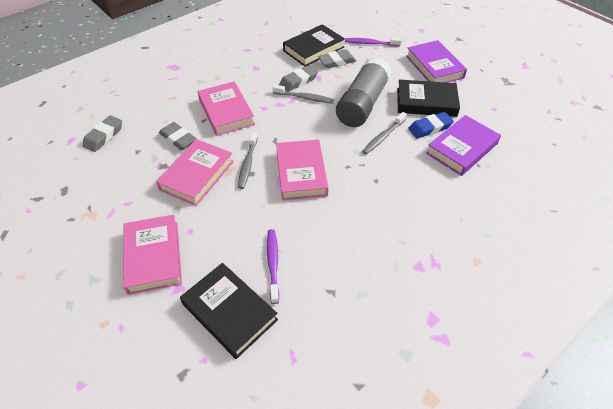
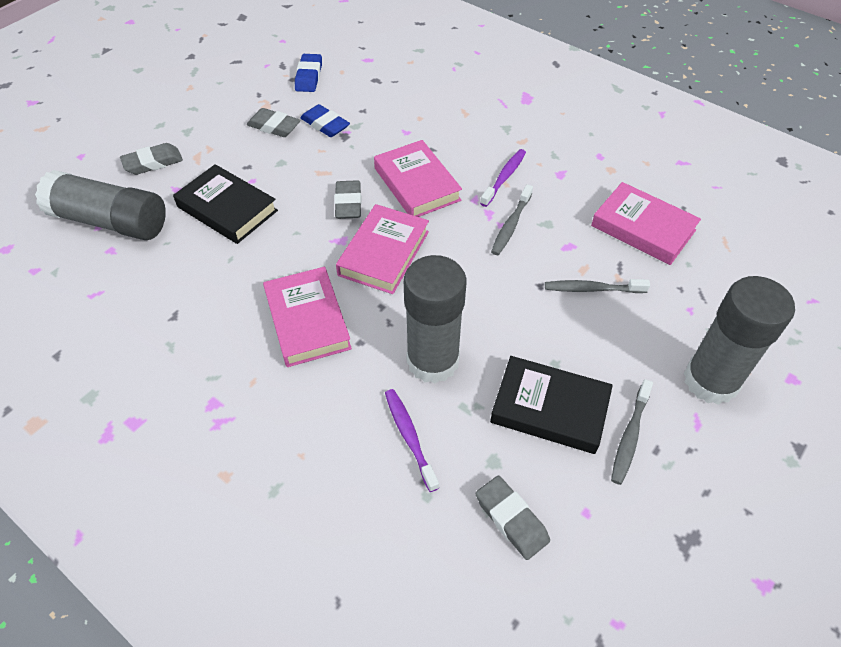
black book: 3 -> 2
blue eraser: 1 -> 2
grey glue stick: 1 -> 3
purple book: 2 -> 0

